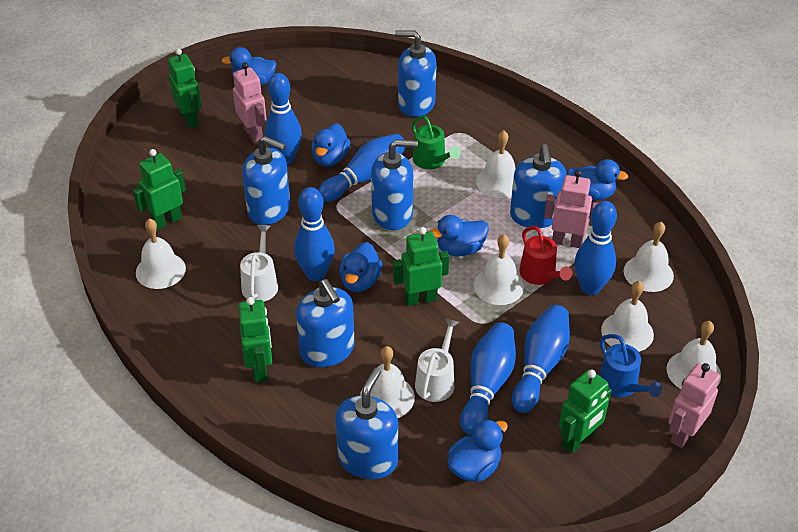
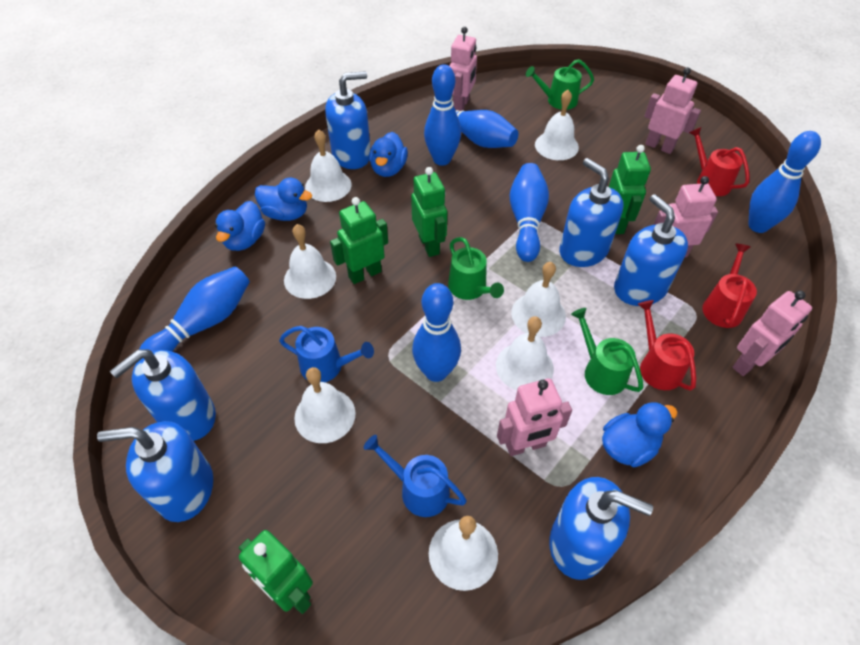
blue duck: 6 -> 4
blue watering can: 1 -> 2
green robot: 5 -> 4
green watering can: 1 -> 3
pink robot: 3 -> 5
red watering can: 1 -> 3
white watering can: 2 -> 0

